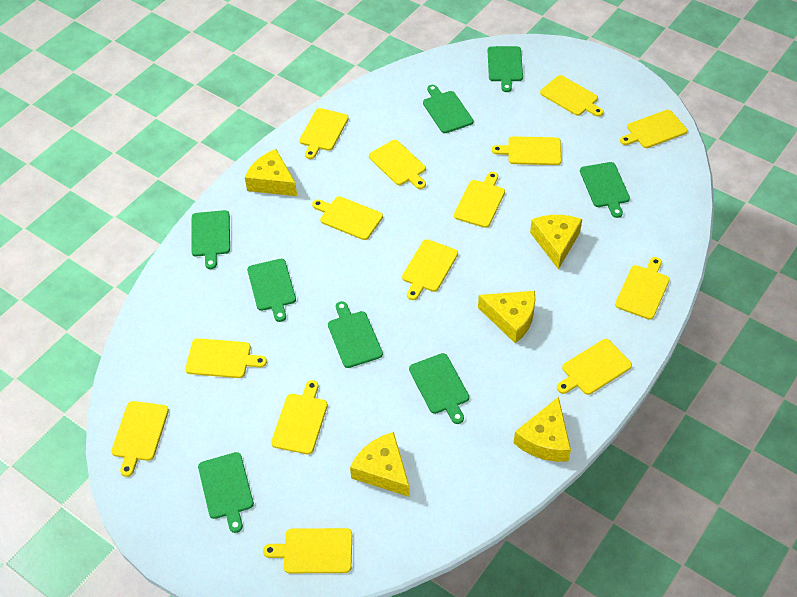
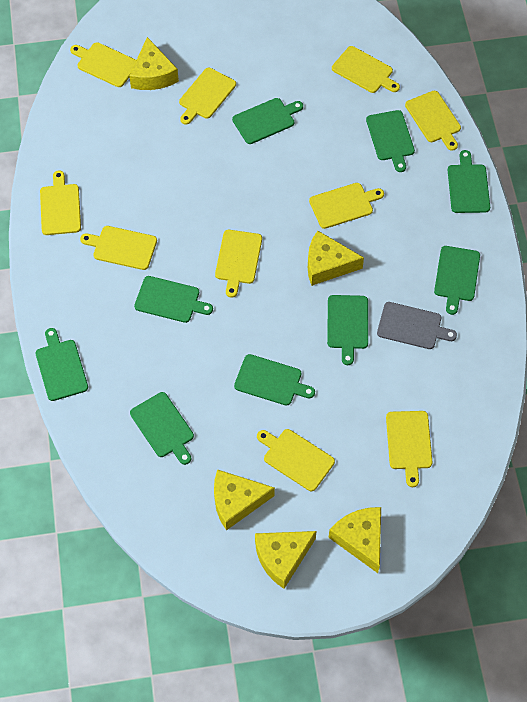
green cutting board: 8 -> 9
grey cutting board: 0 -> 1
yellow cutting board: 14 -> 10

